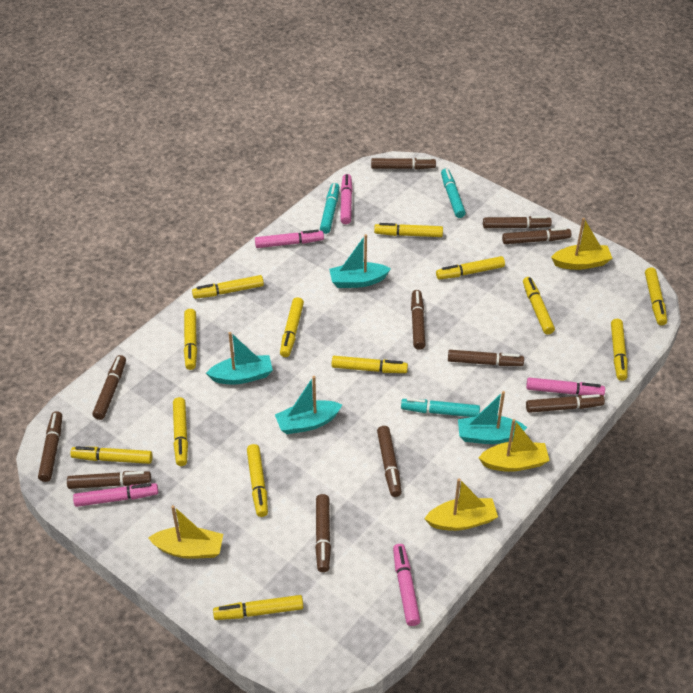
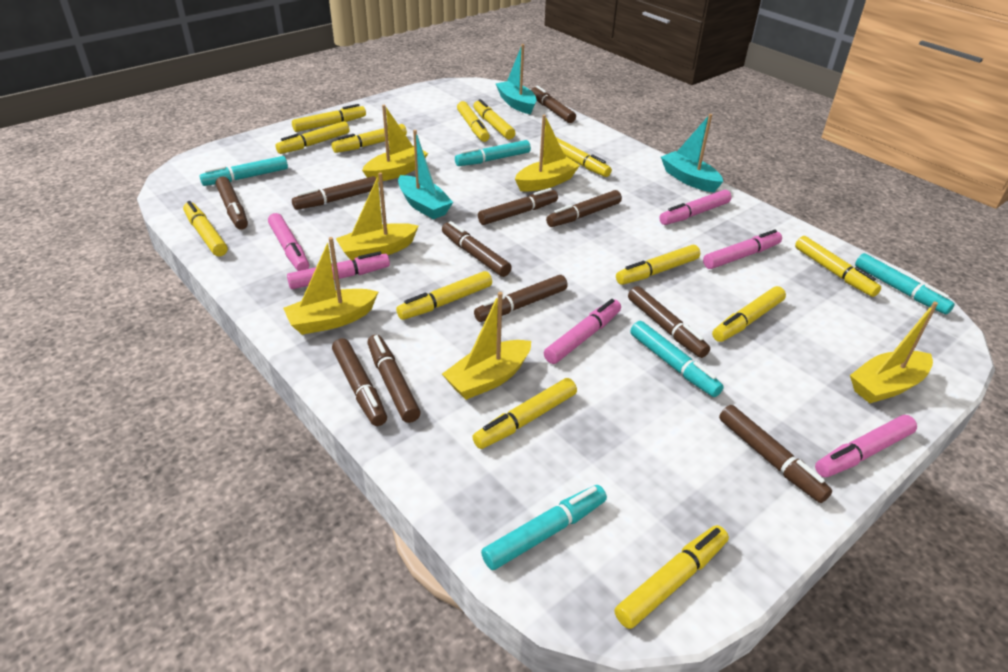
pink marker: 5 -> 6
turquoise boat: 4 -> 3
turquoise marker: 3 -> 5
yellow boat: 4 -> 6

